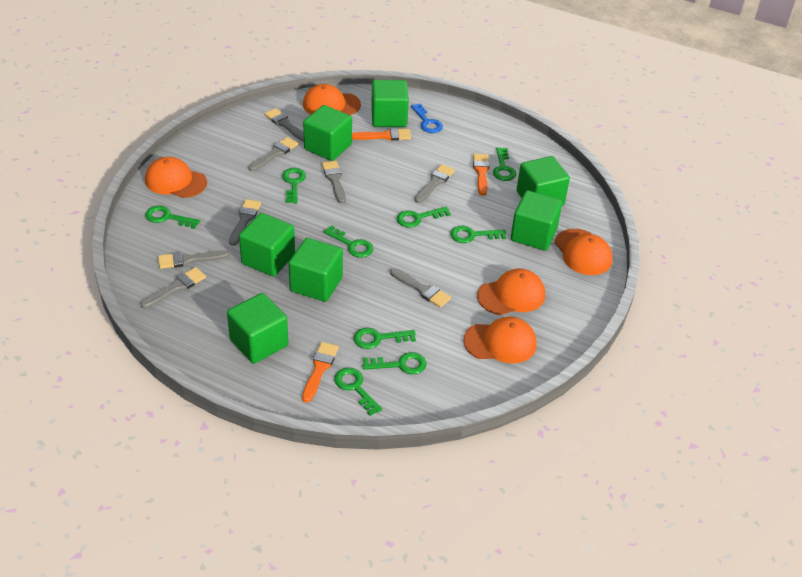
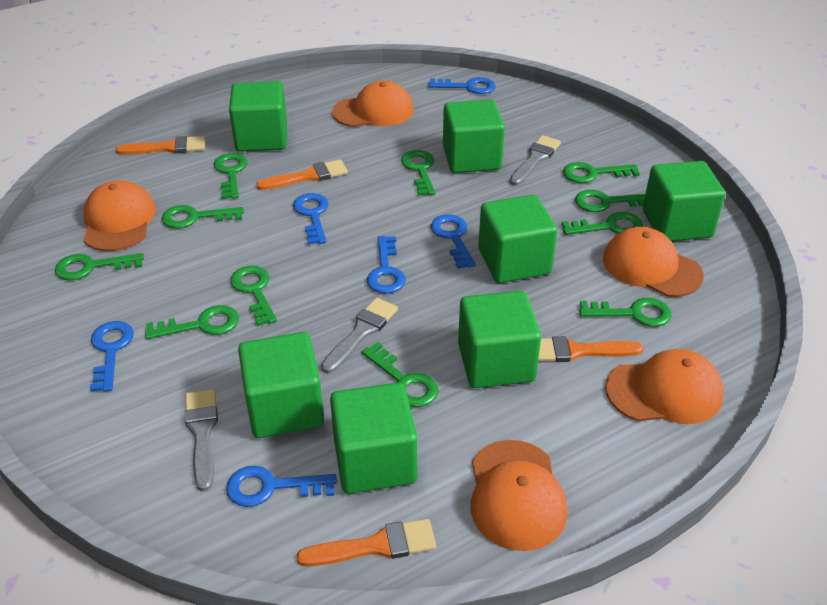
blue key: 1 -> 6
green key: 9 -> 11
grey brush: 8 -> 3
orange brush: 3 -> 4

